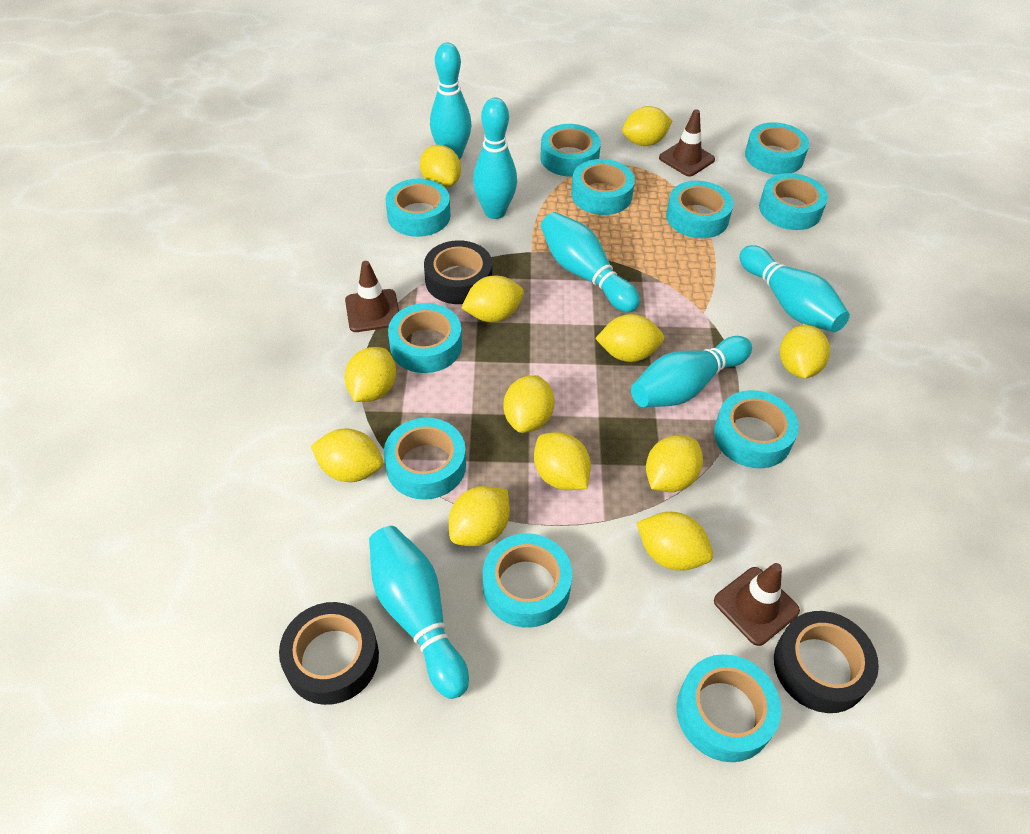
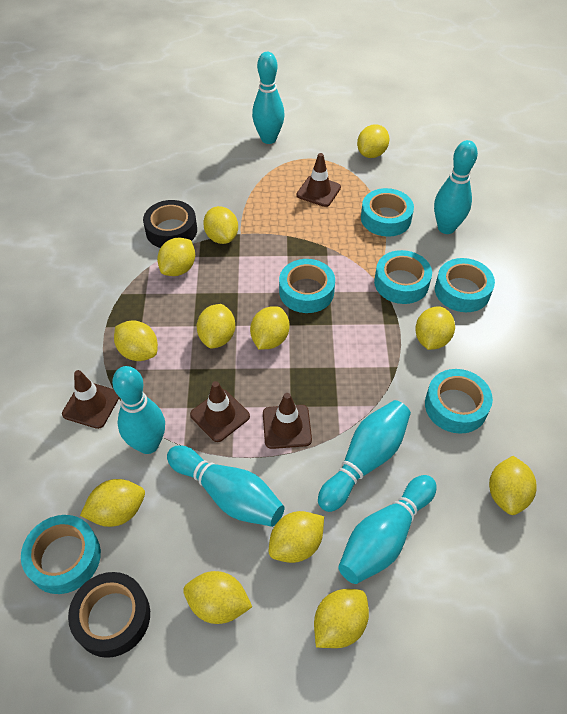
black tape: 3 -> 2
brown traffic cone: 3 -> 4
turquoise tape: 11 -> 6

